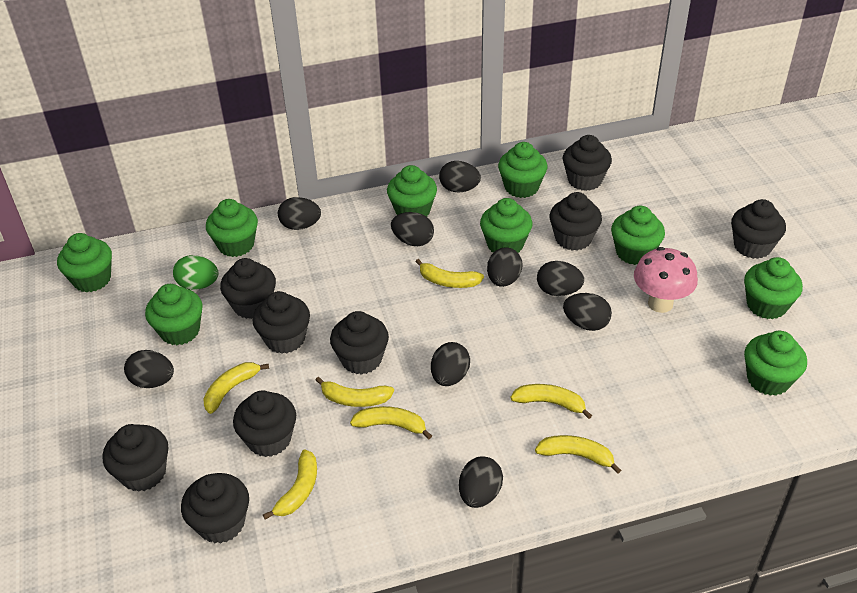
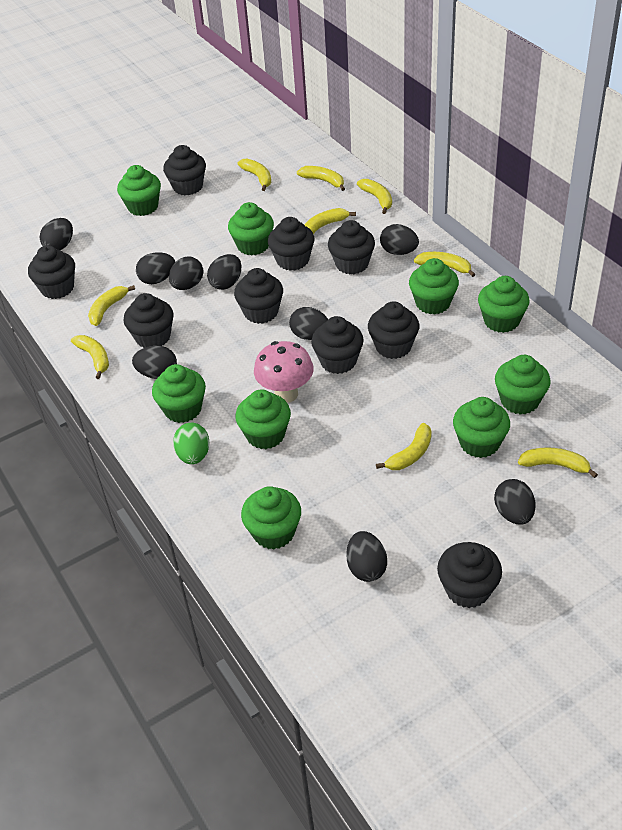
yellow banana: 7 -> 9

